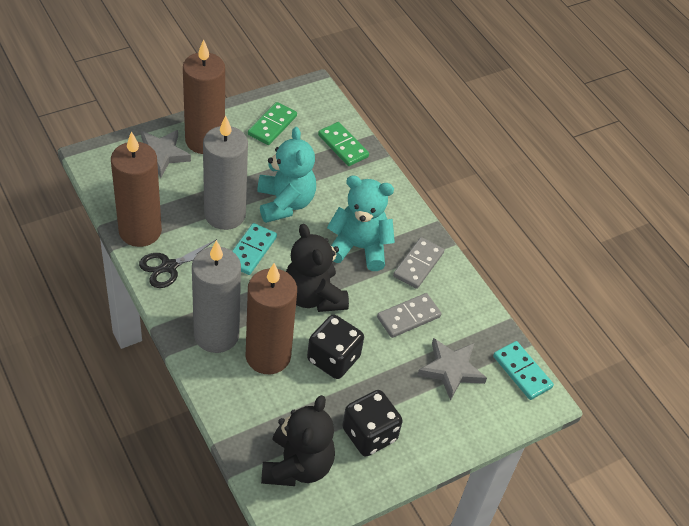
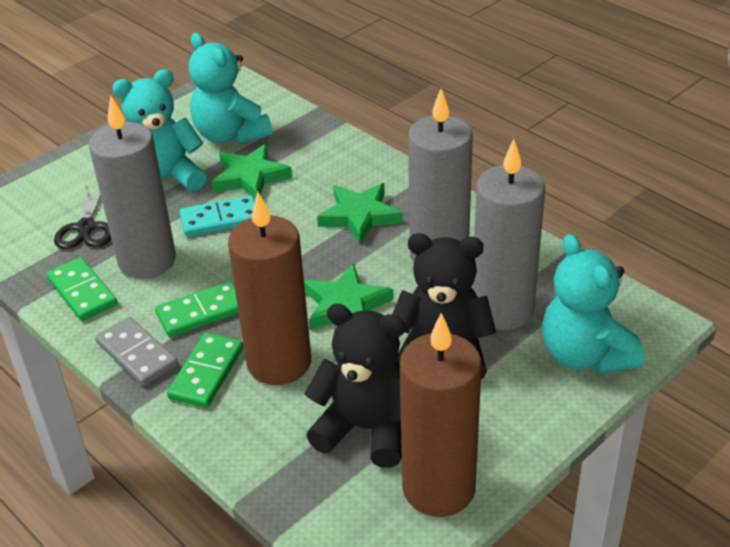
black dice: 2 -> 0
brown candle: 3 -> 2
green domino: 2 -> 3
green star: 0 -> 3
grey candle: 2 -> 3
grey domino: 2 -> 1
grey star: 2 -> 0
turquoise domino: 2 -> 1
turquoise teddy bear: 2 -> 3

